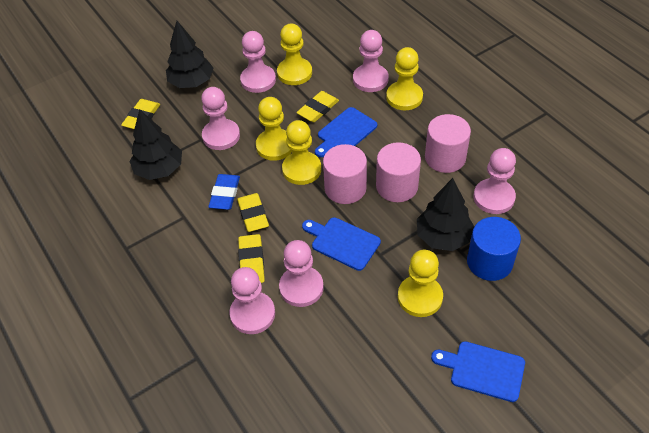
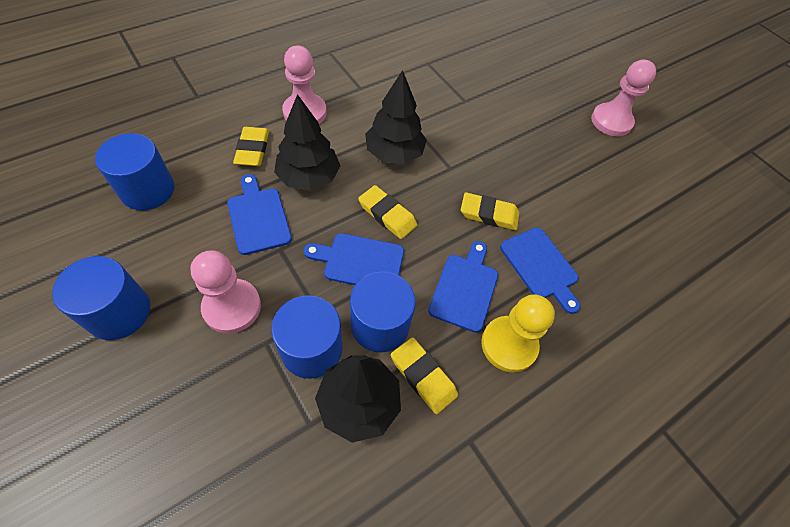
blue cutting board: 3 -> 4
blue cylinder: 1 -> 4
blue eraser: 1 -> 0
pink cylinder: 3 -> 0
pink pawn: 6 -> 3
yellow pawn: 5 -> 1

